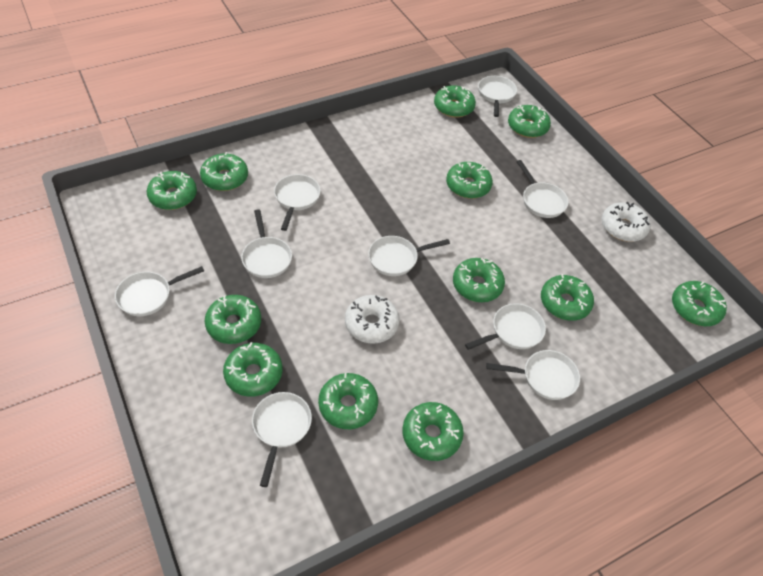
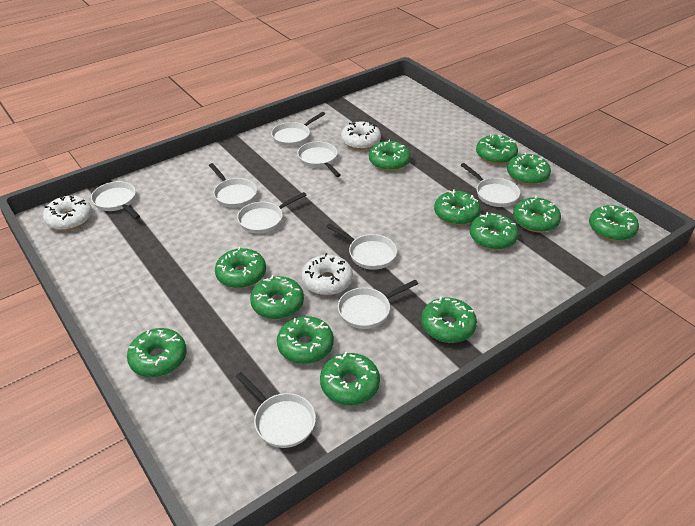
green donut: 12 -> 13
white donut: 2 -> 3

